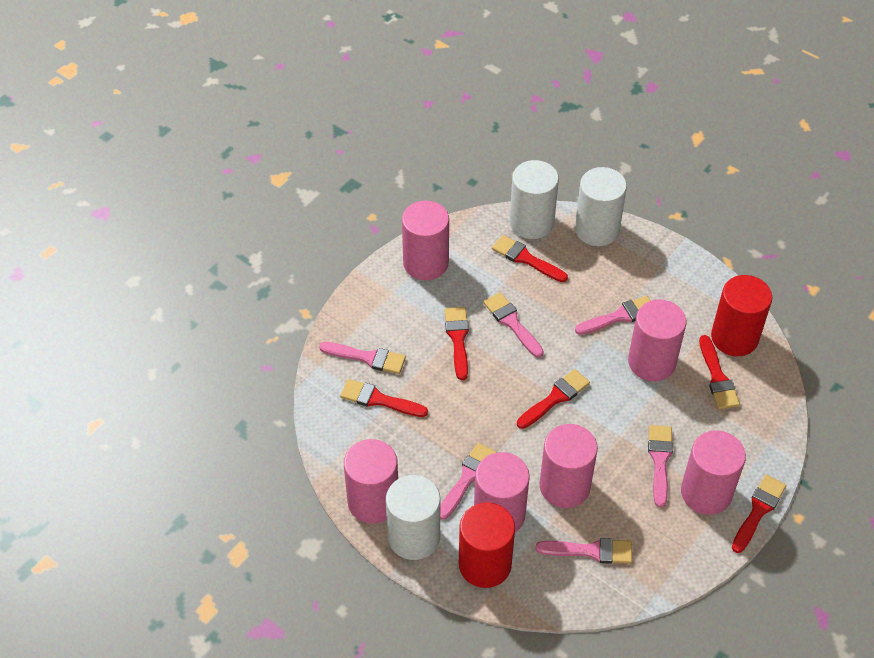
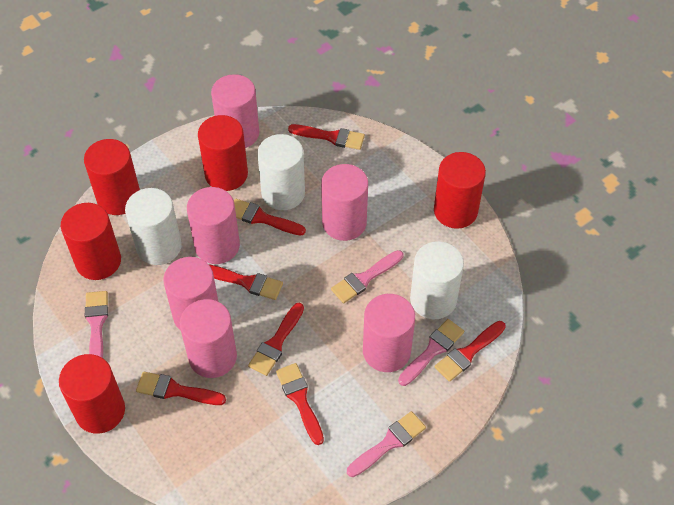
pink brush: 6 -> 4
red brush: 6 -> 7
red cylinder: 2 -> 5

